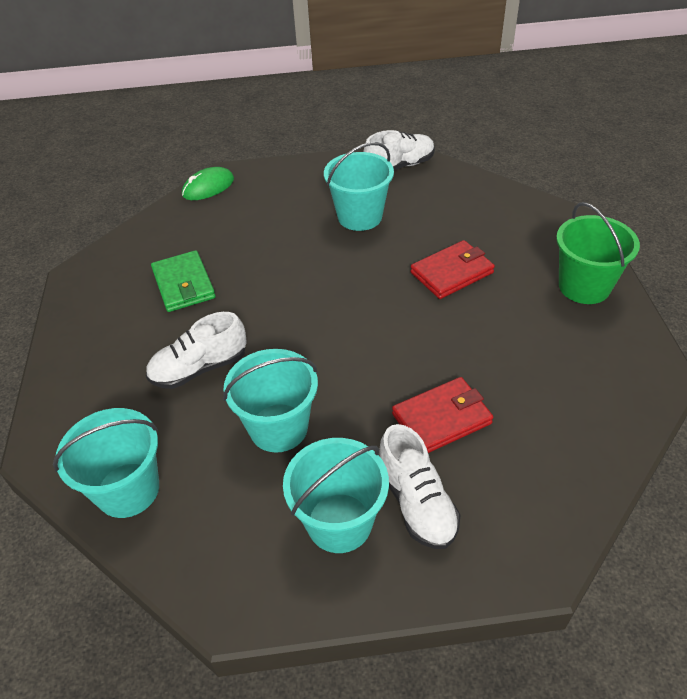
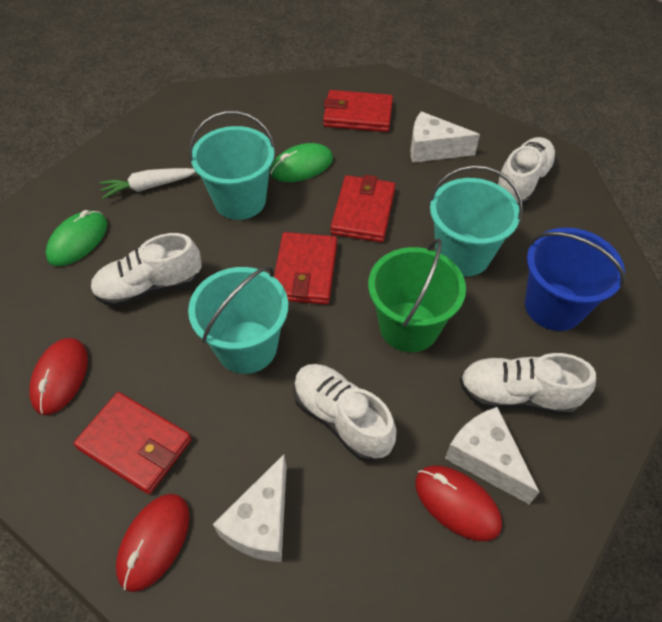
blue bucket: 0 -> 1
green mouse: 1 -> 2
green wallet: 1 -> 0
red mouse: 0 -> 3
red wallet: 2 -> 4
turquoise bucket: 4 -> 3
white carrot: 0 -> 1
white cheese: 0 -> 3
white shoe: 3 -> 4

